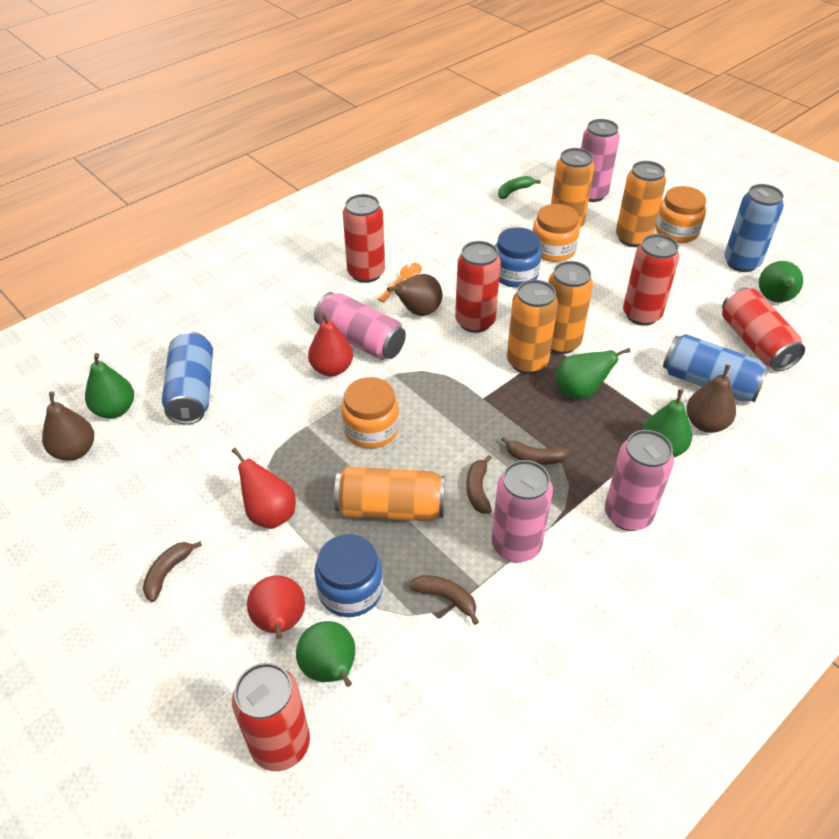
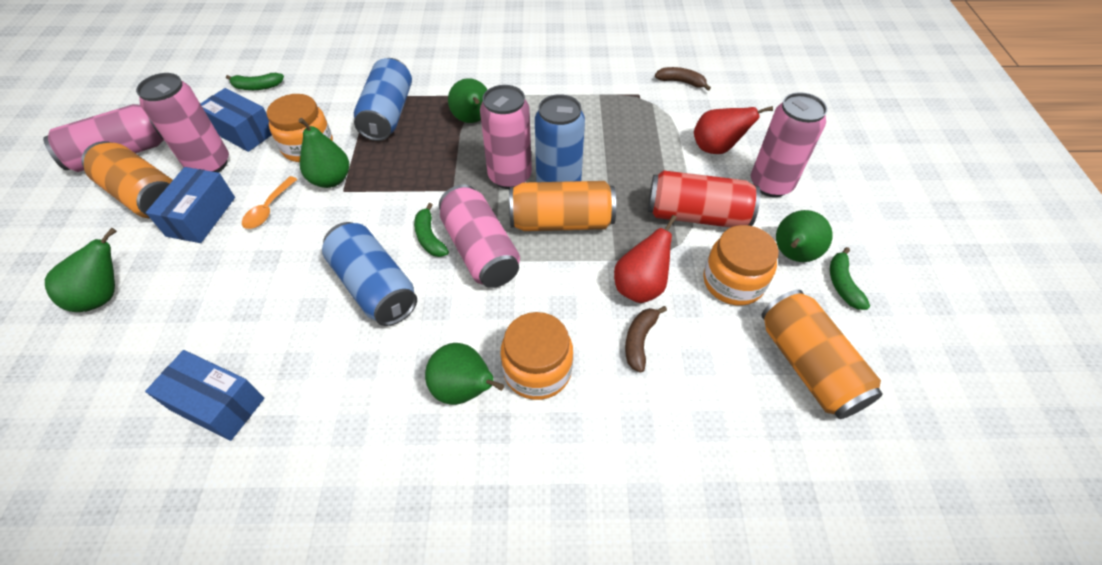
blue box: 0 -> 3
blue jar: 2 -> 0
brown banana: 4 -> 2
brown pear: 3 -> 0
green banana: 1 -> 3
orange can: 5 -> 3
pink can: 4 -> 5
red can: 5 -> 1
red pear: 3 -> 2

